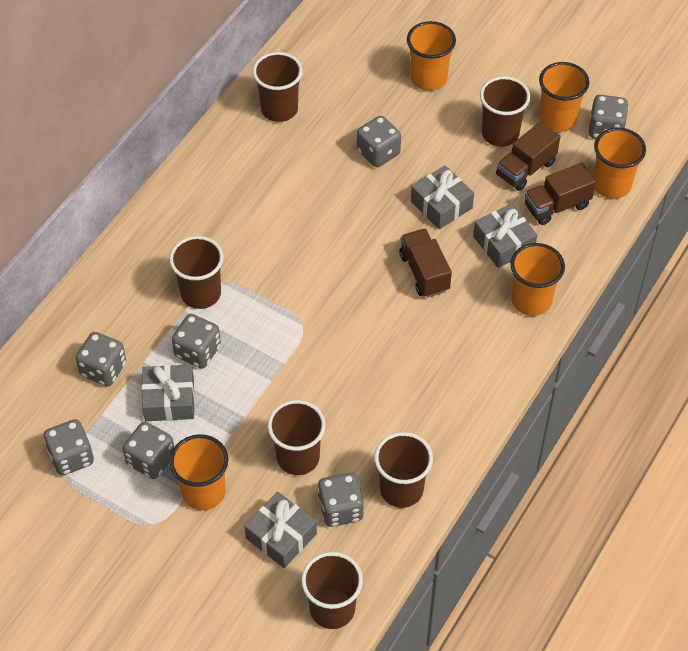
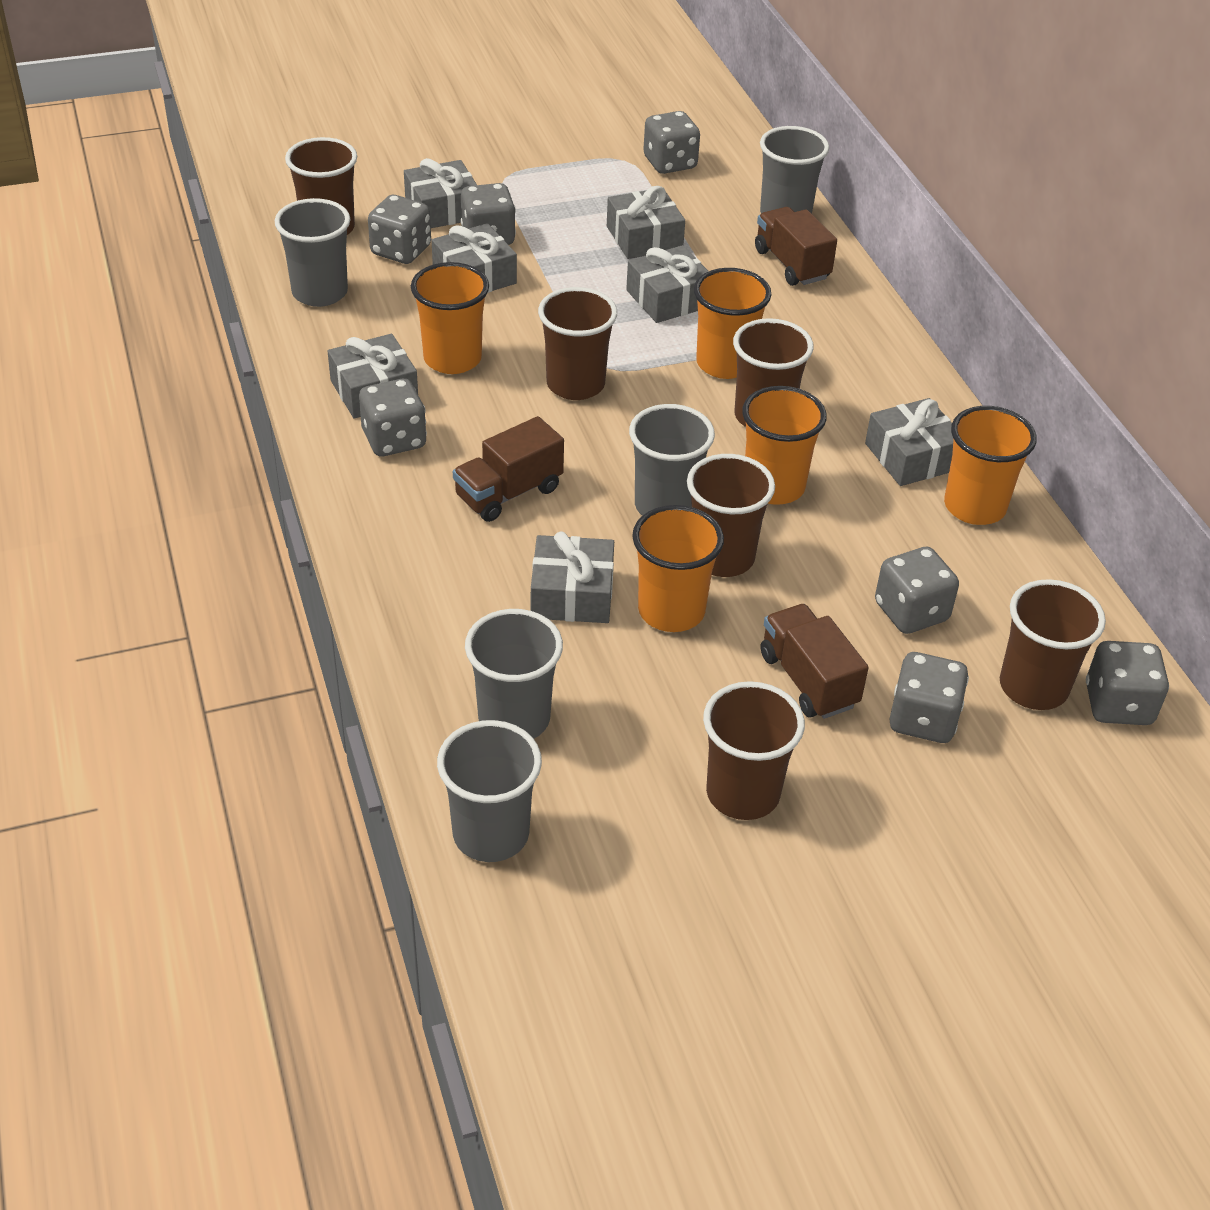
grey cup: 0 -> 5
grey gift: 4 -> 7

